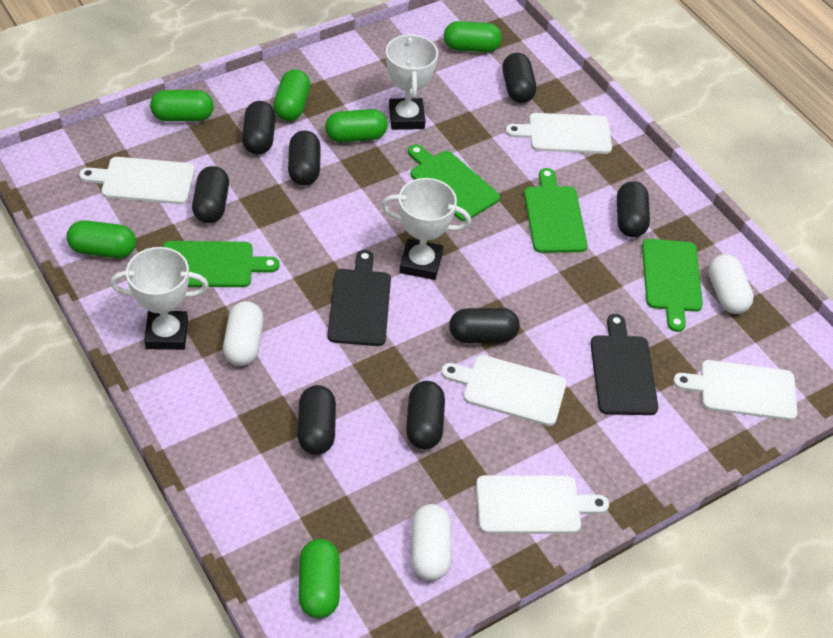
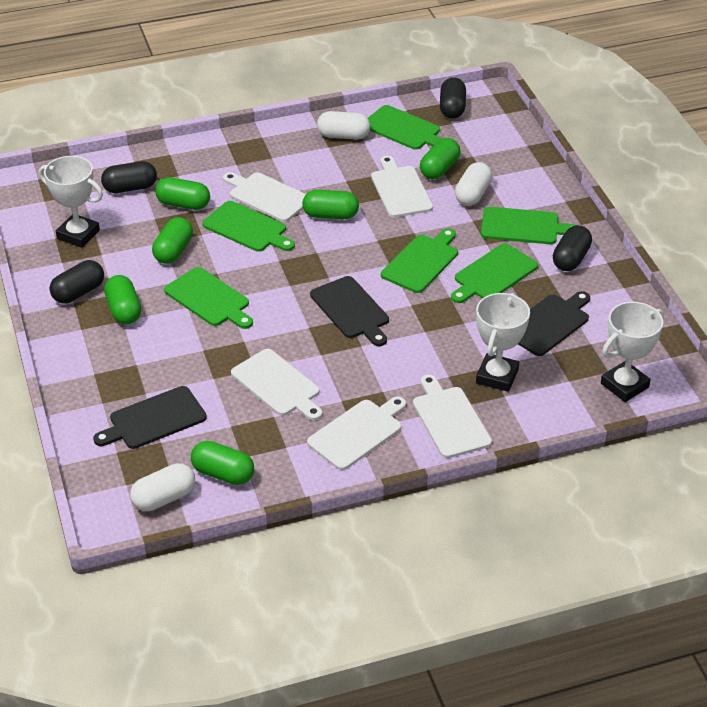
black capsule: 8 -> 4
black cutting board: 2 -> 3
green cutting board: 4 -> 6

